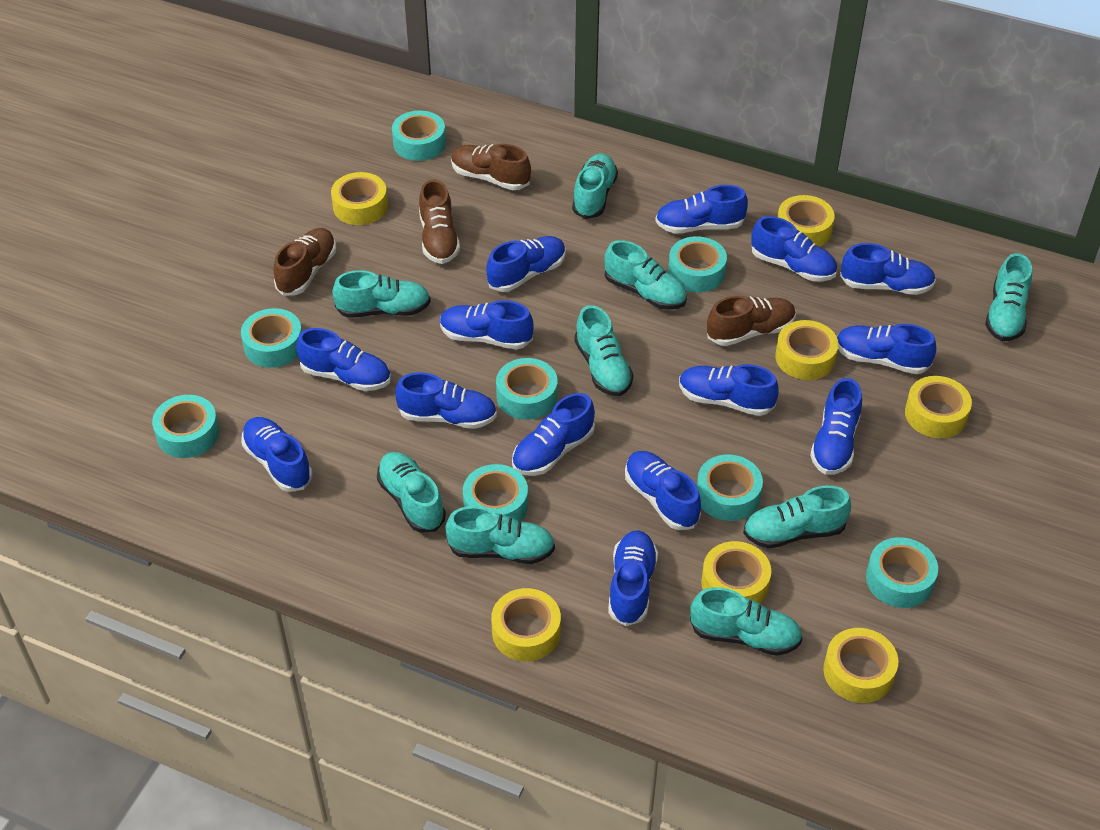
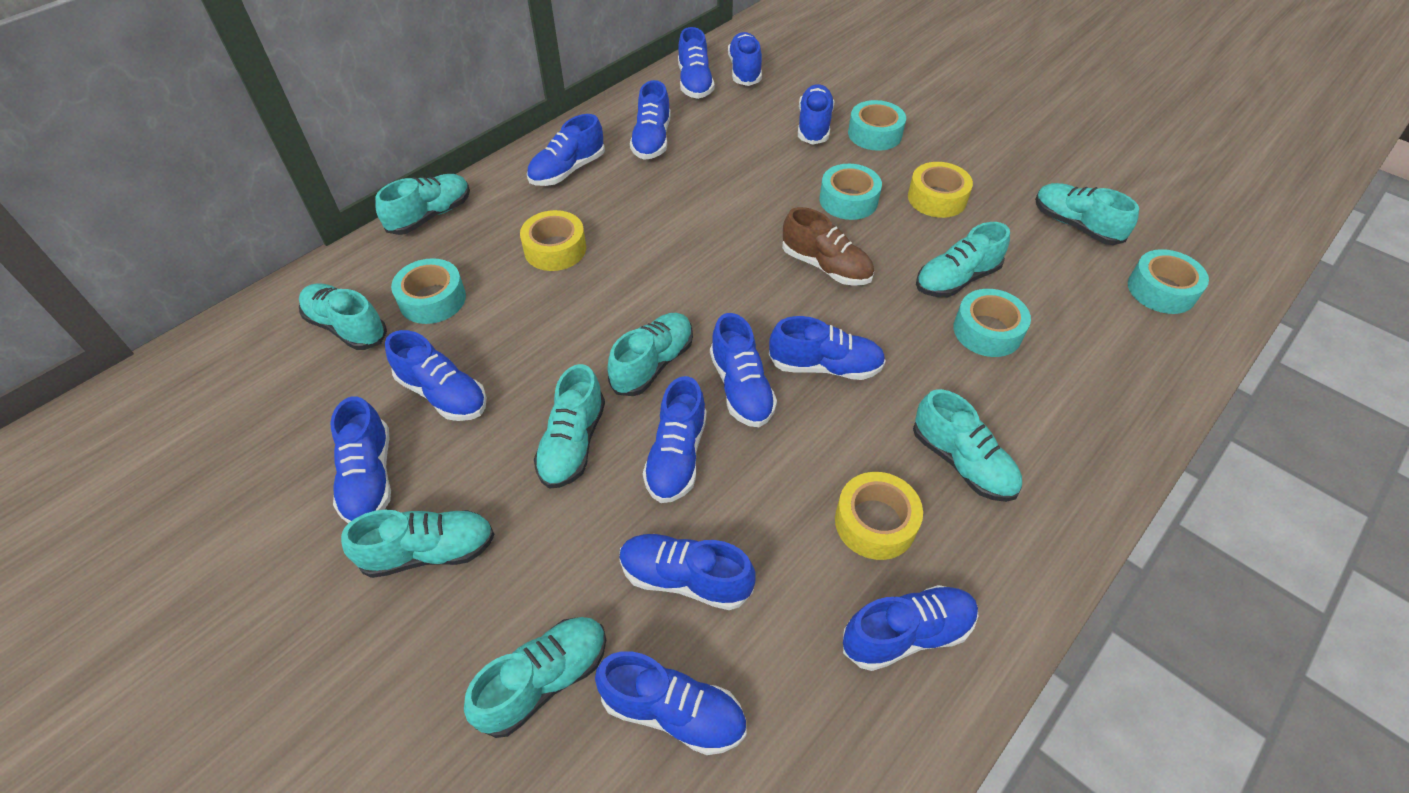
blue shoe: 14 -> 13
brown shoe: 4 -> 1
turquoise tape: 8 -> 5
yellow tape: 7 -> 3

